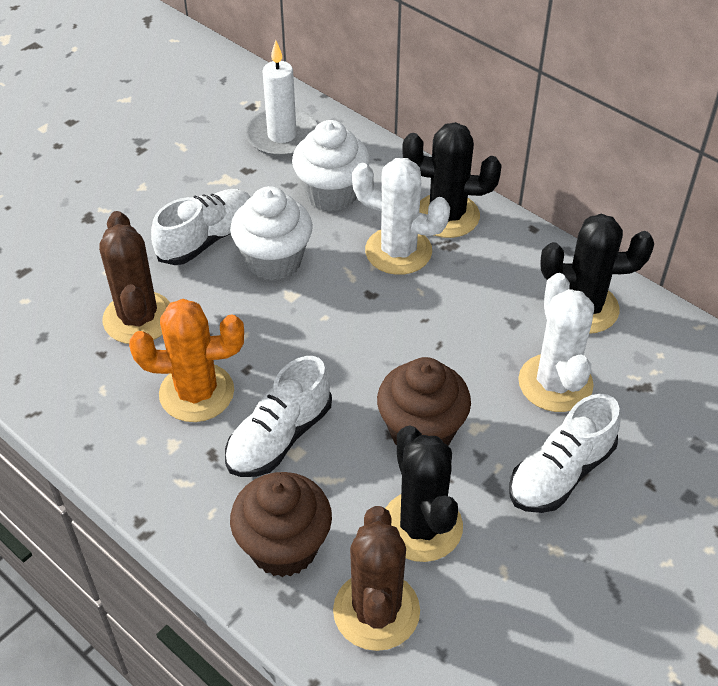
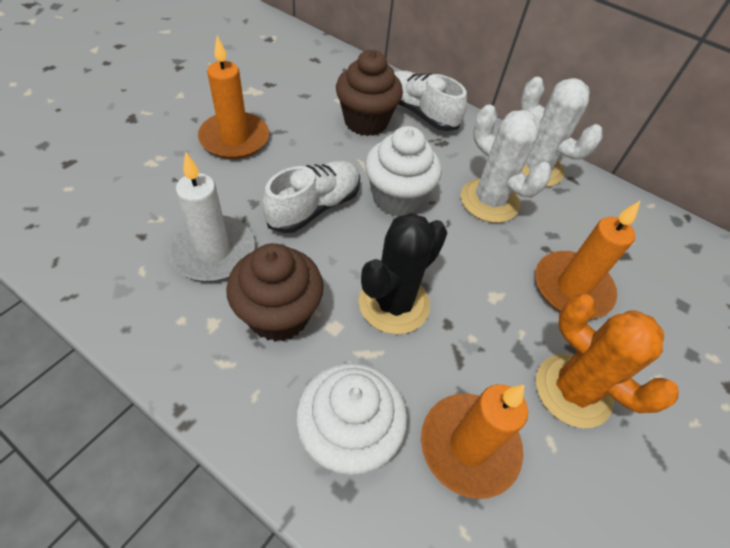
black cactus: 3 -> 1
brown cactus: 2 -> 0
orange candle: 0 -> 3
white shoe: 3 -> 2

